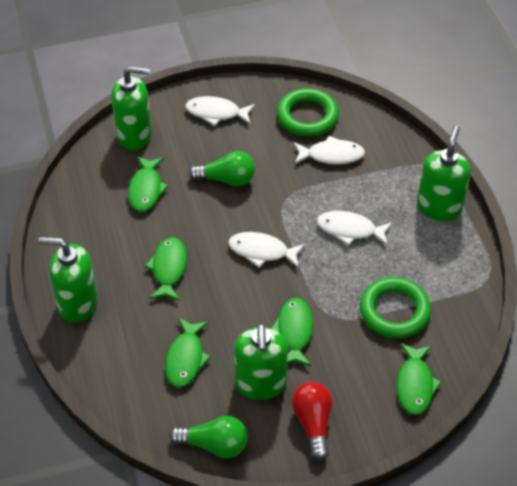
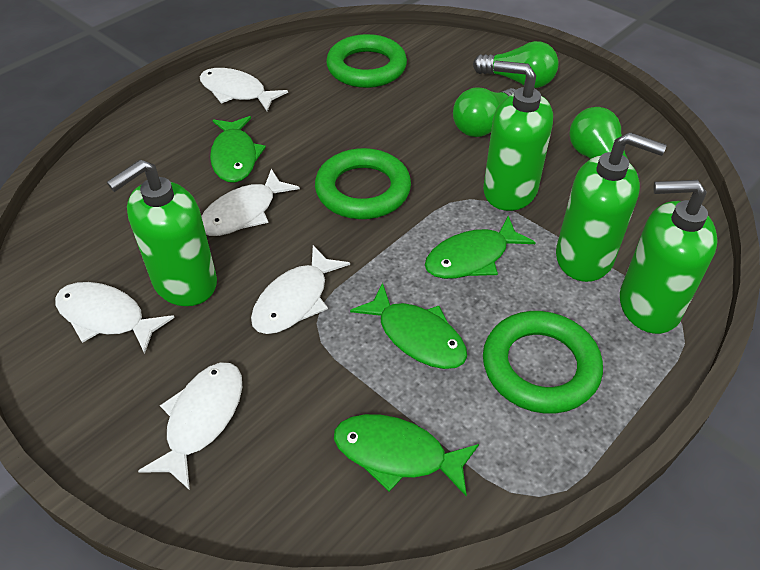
green fish: 5 -> 4
green light bulb: 2 -> 3
green ring: 2 -> 3
red light bulb: 1 -> 0
white fish: 4 -> 5

